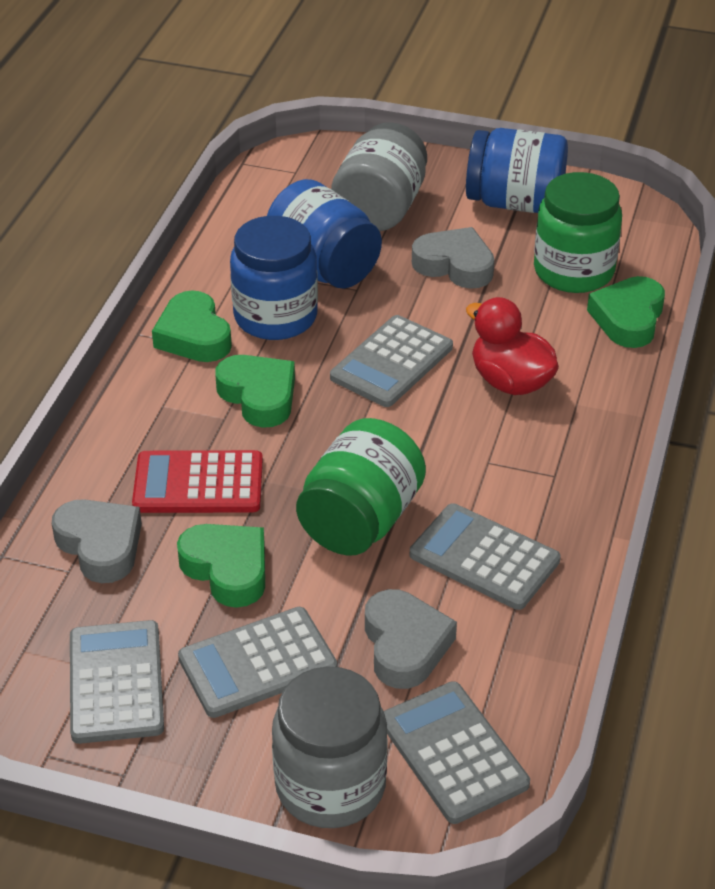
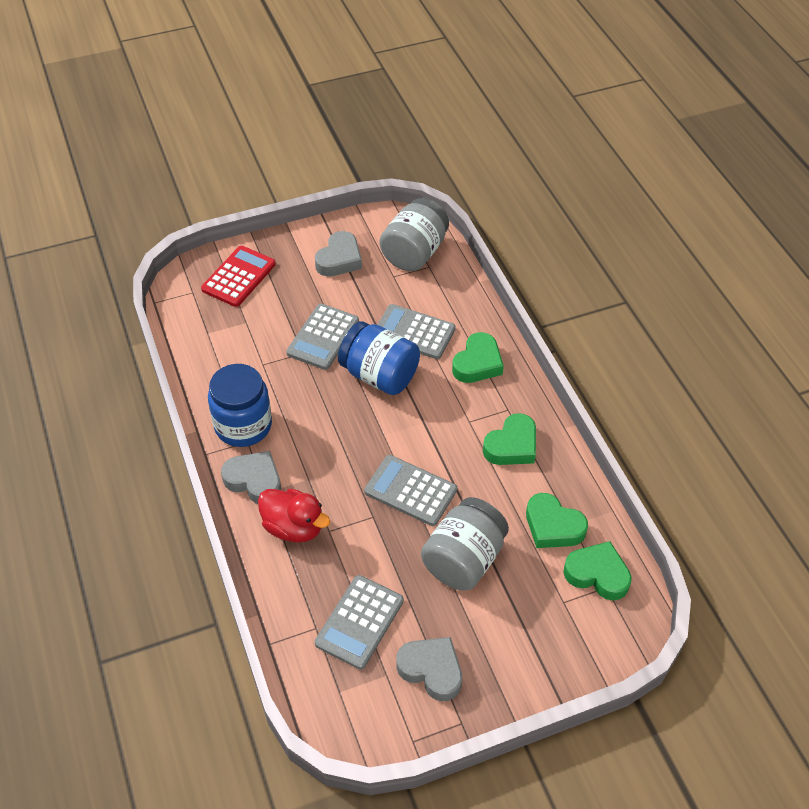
blue jar: 3 -> 2
green jar: 2 -> 0
grey calculator: 5 -> 4

